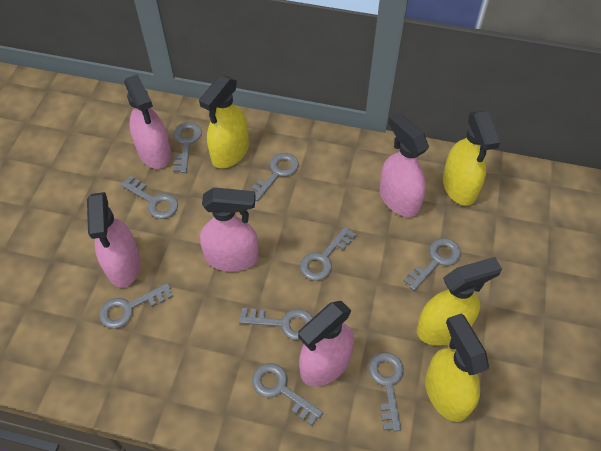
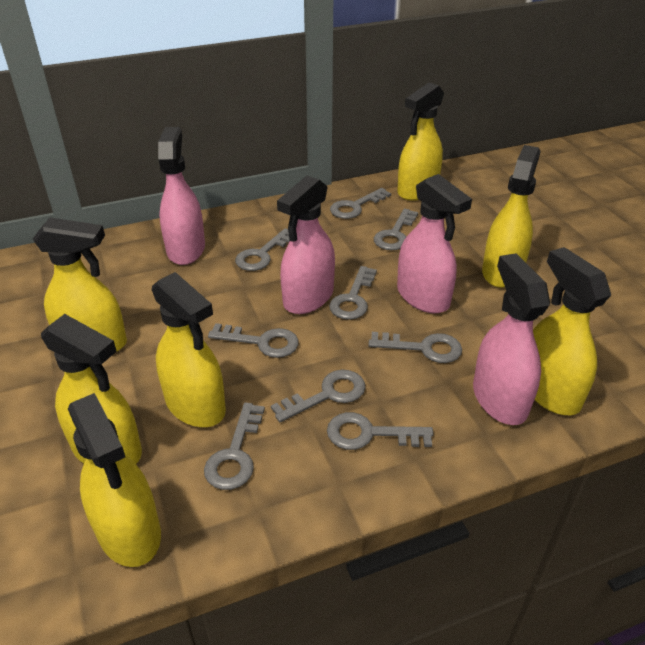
pink spray bottle: 5 -> 4
yellow spray bottle: 4 -> 7

